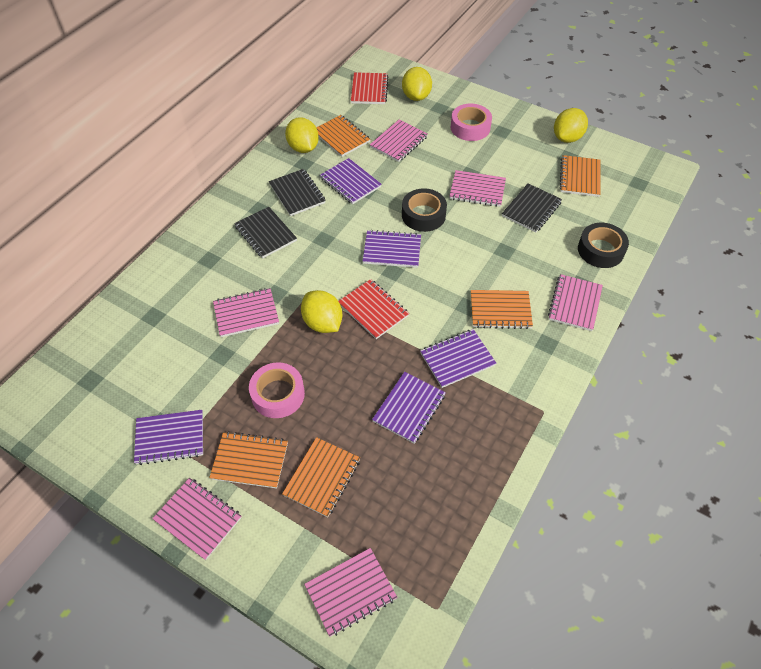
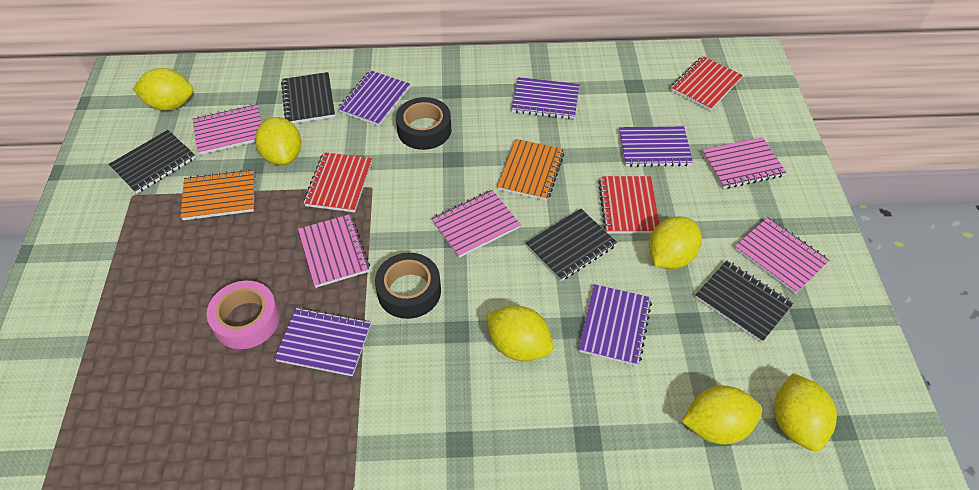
black notebook: 3 -> 4
orange notebook: 5 -> 2
pink notebook: 6 -> 5
pink tape: 2 -> 1
red notebook: 2 -> 3
yellow lemon: 4 -> 6

